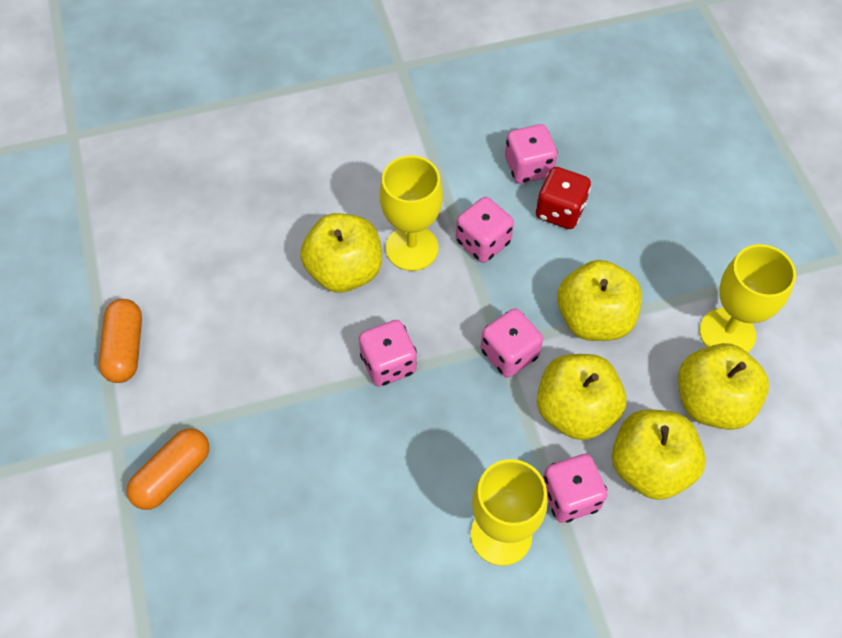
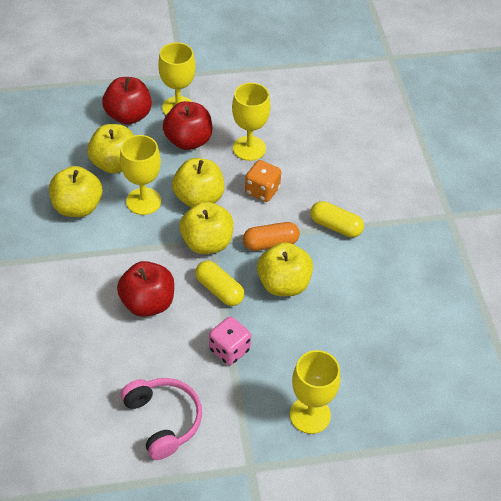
orange capsule: 2 -> 1
orange dice: 0 -> 1
pink dice: 5 -> 1
pink headphones: 0 -> 1
red apple: 0 -> 3
red dice: 1 -> 0
yellow capsule: 0 -> 2
yellow goblet: 3 -> 4

